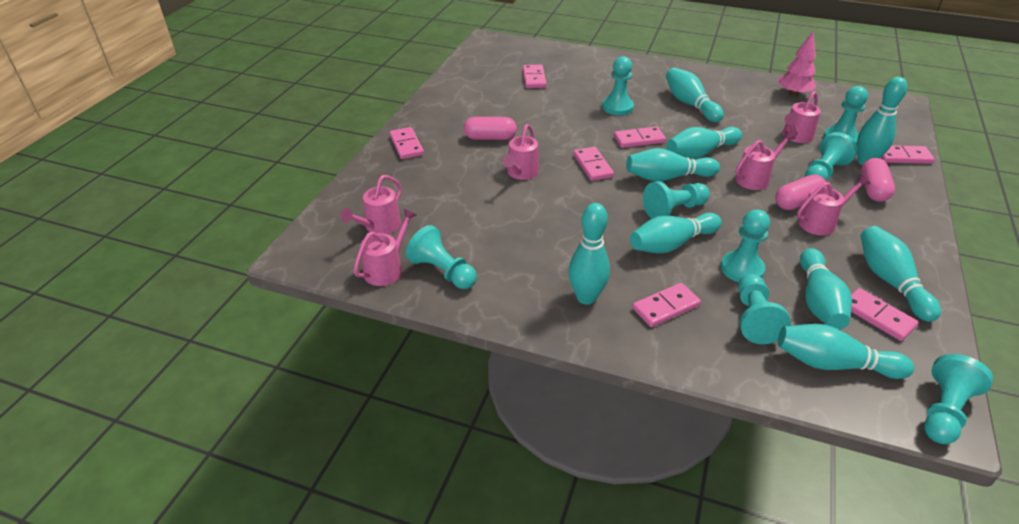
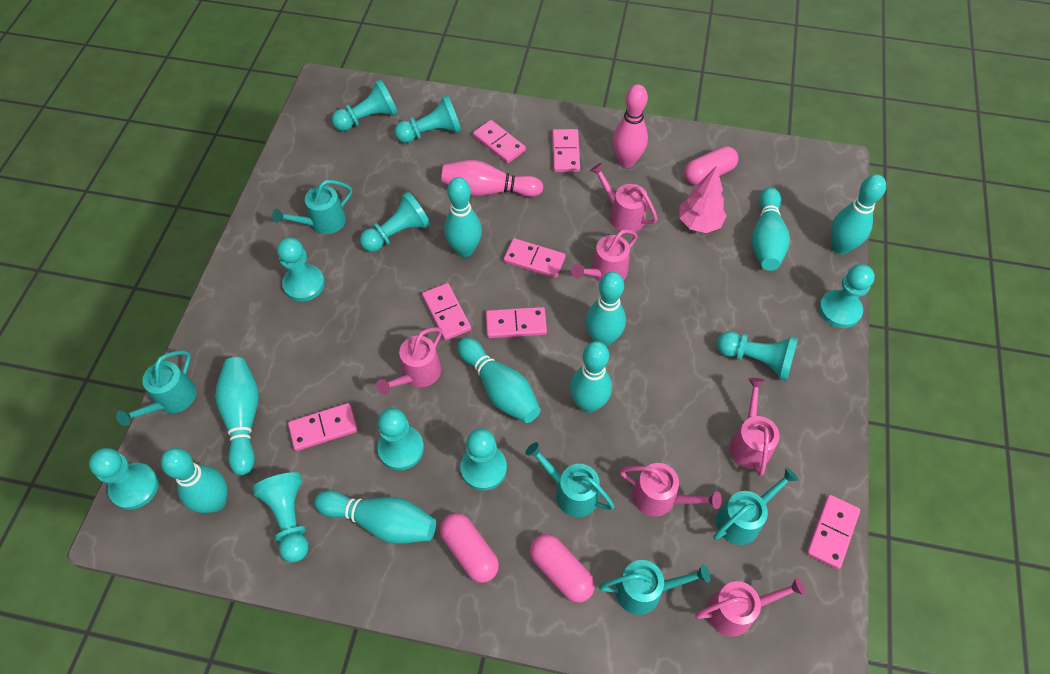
pink bowling pin: 0 -> 2
turquoise pawn: 8 -> 10
turquoise watering can: 0 -> 5

